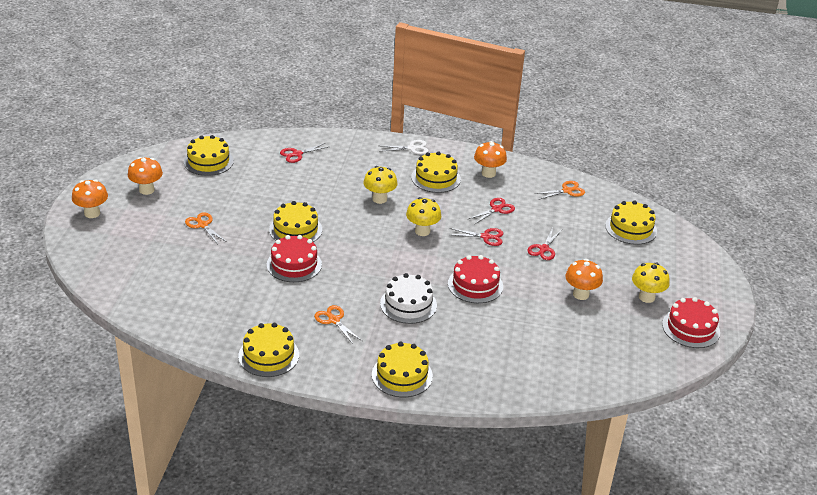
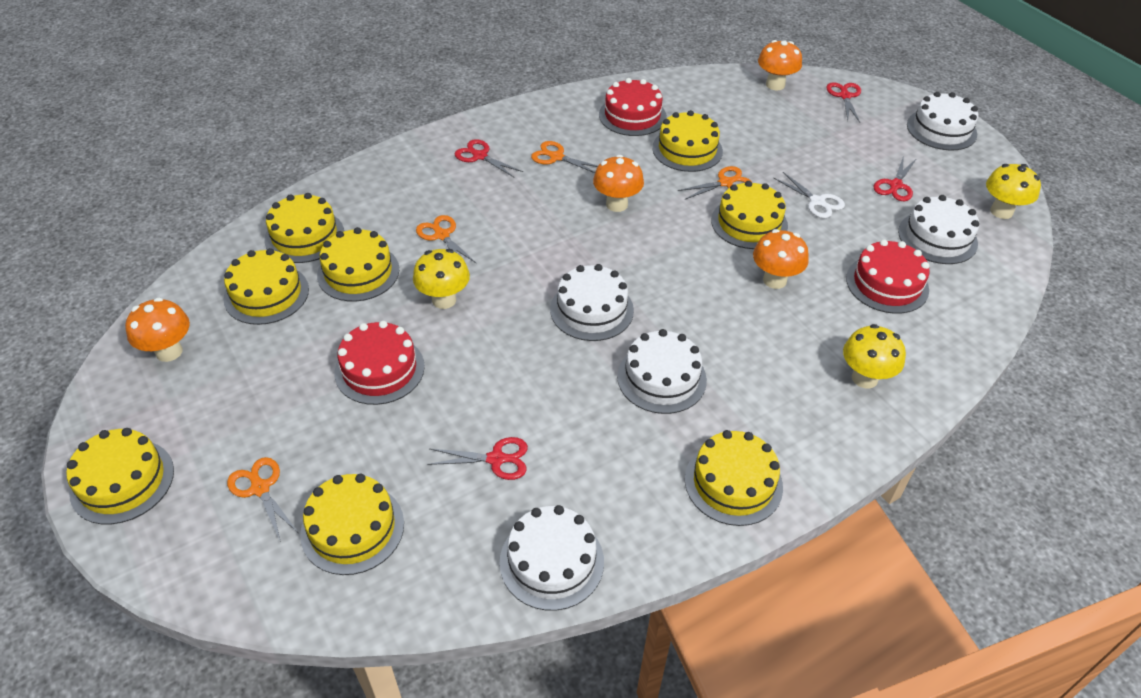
orange scissors: 3 -> 4
white cake: 1 -> 5
yellow cake: 6 -> 8

